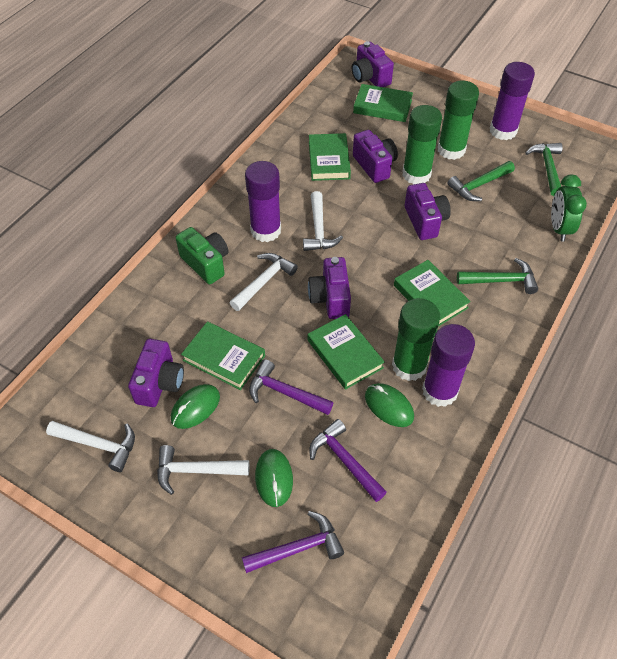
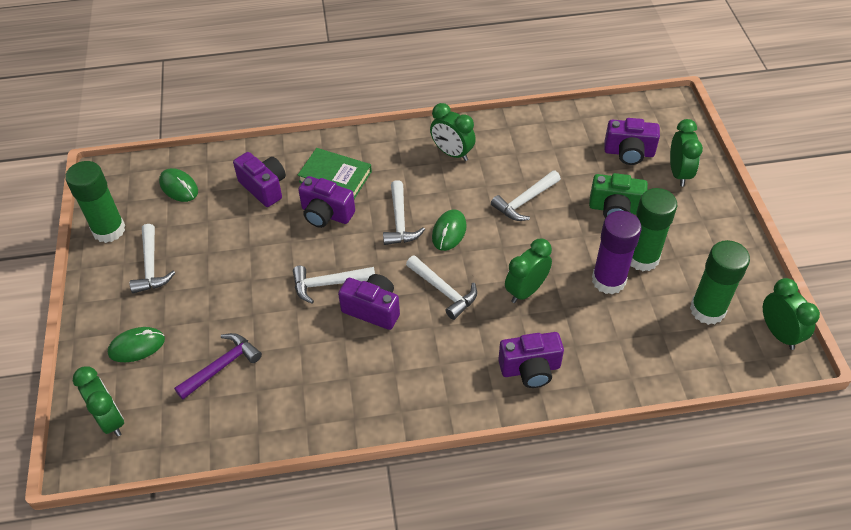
green book: 5 -> 1
green clock: 1 -> 5
green hammer: 3 -> 0
purple glue stick: 3 -> 1
purple hammer: 3 -> 1
white hammer: 4 -> 5

